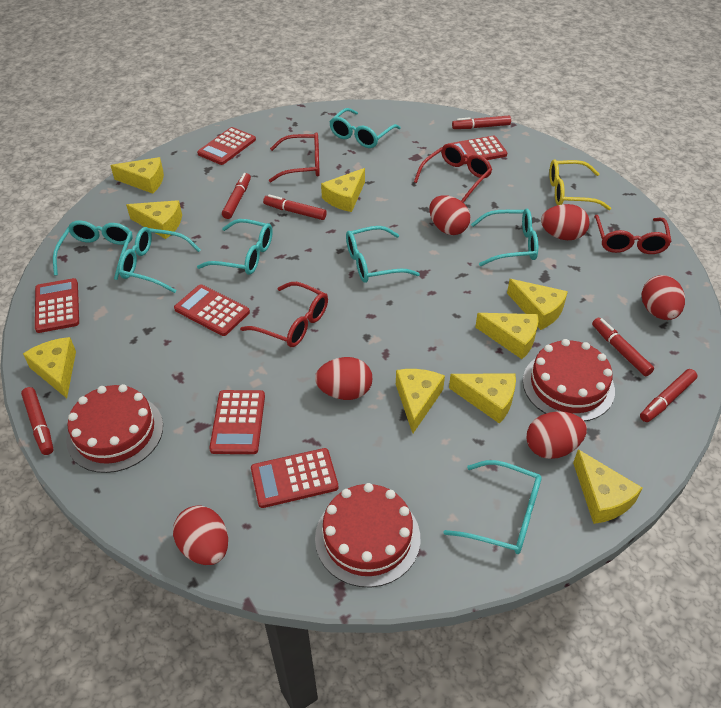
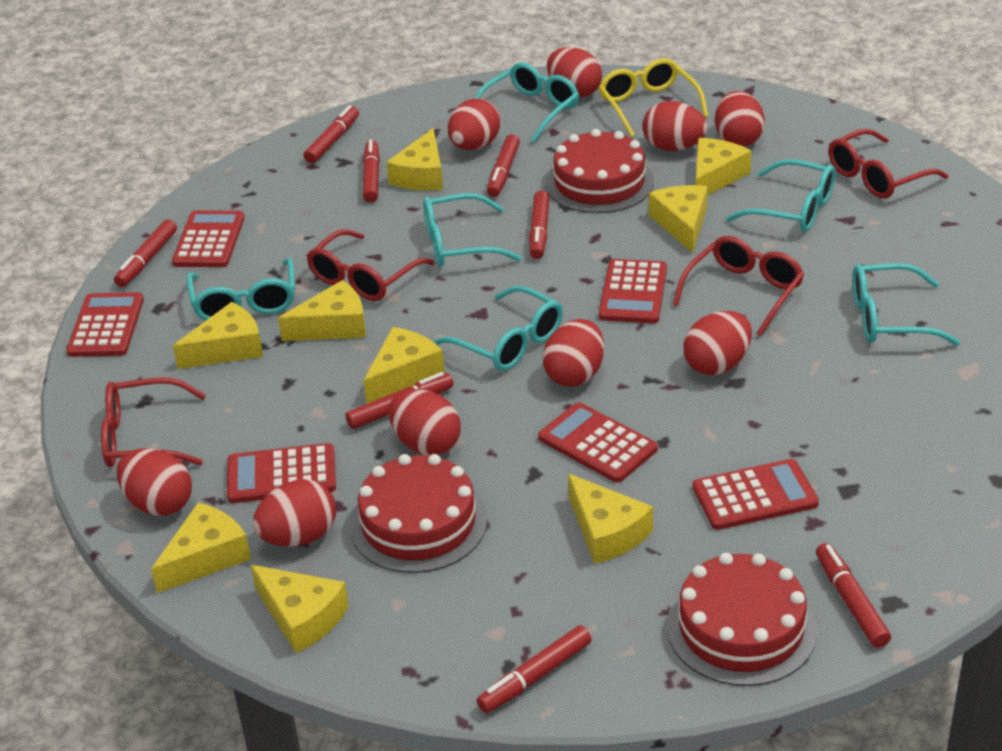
red egg: 6 -> 9
red marker: 6 -> 8
turquoise glasses: 7 -> 6

